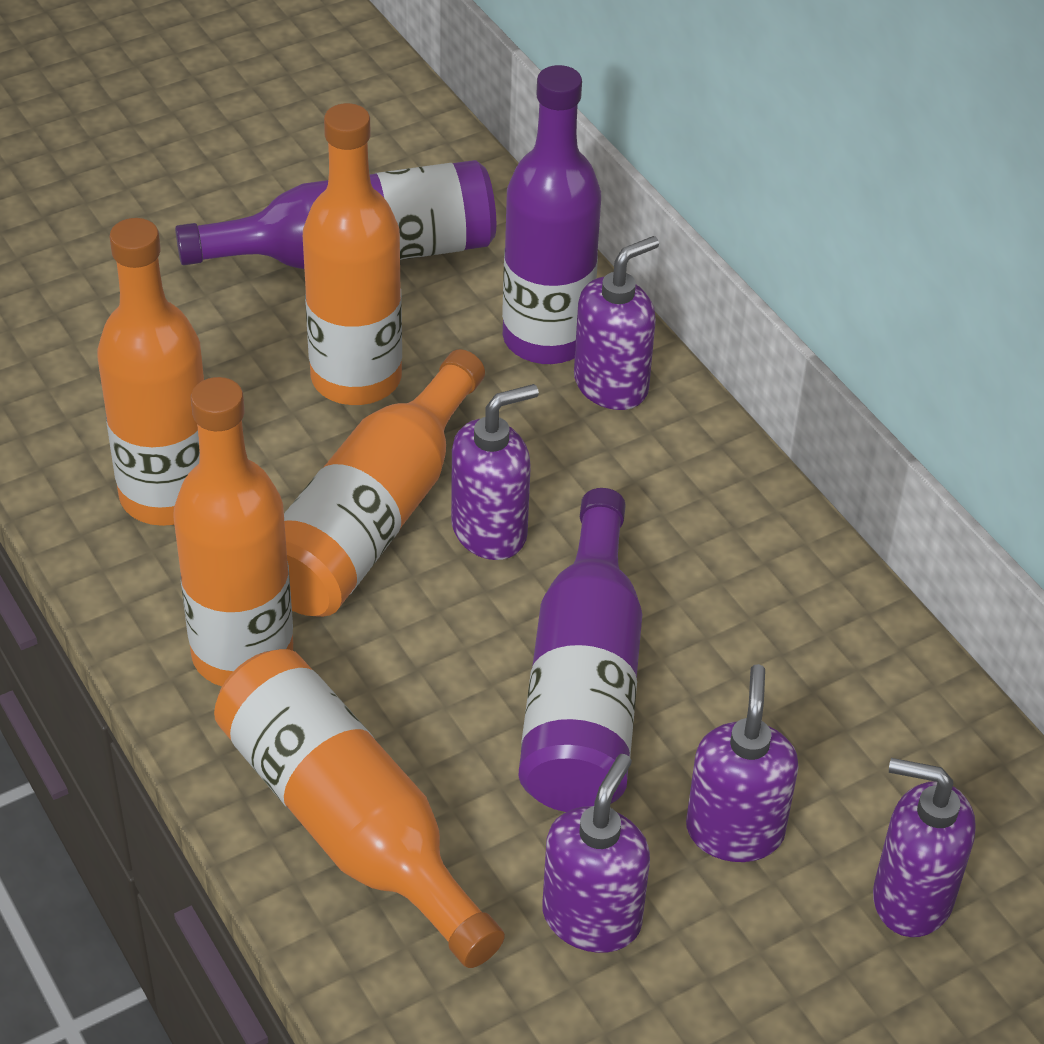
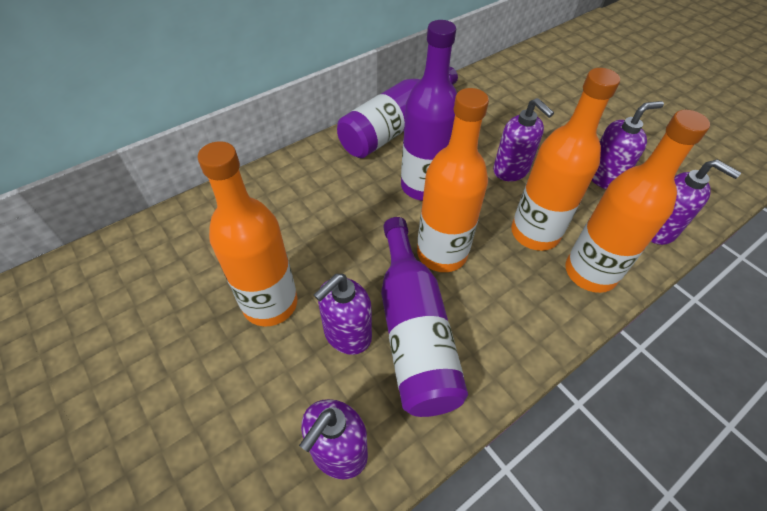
orange bottle: 5 -> 4

